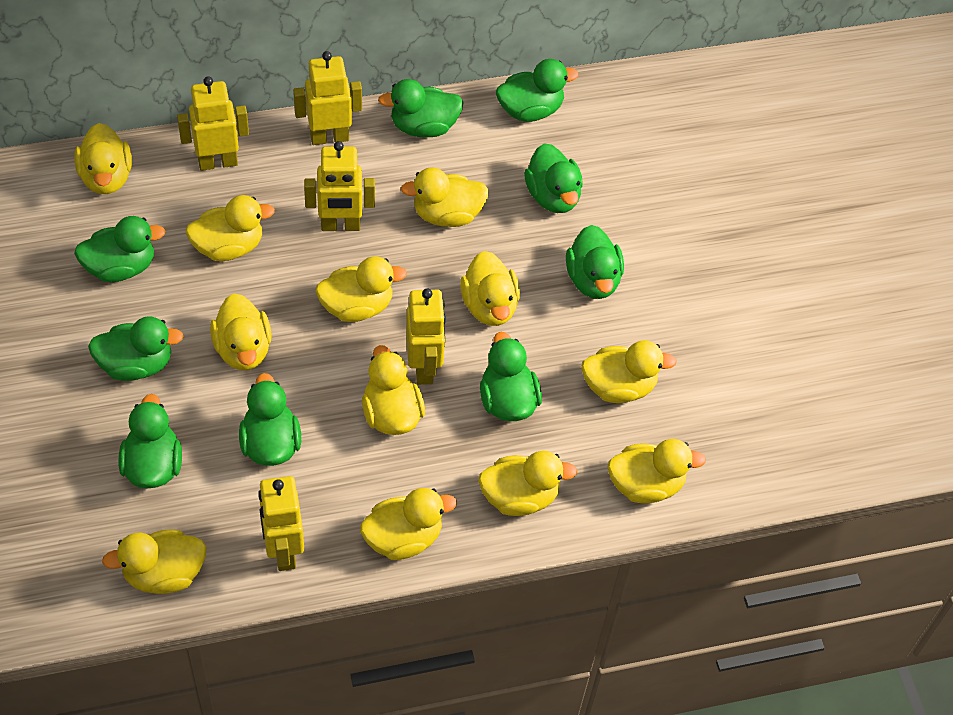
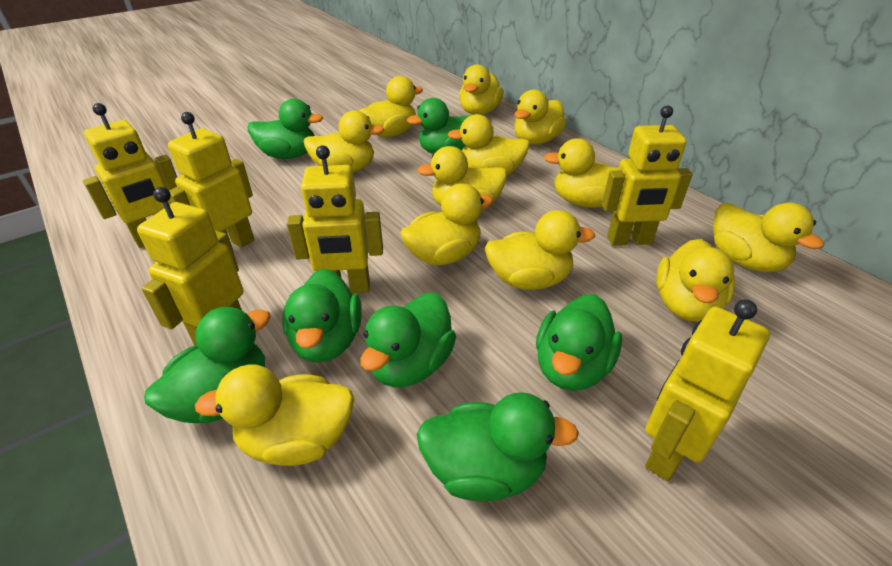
green duck: 9 -> 7
yellow robot: 5 -> 6

